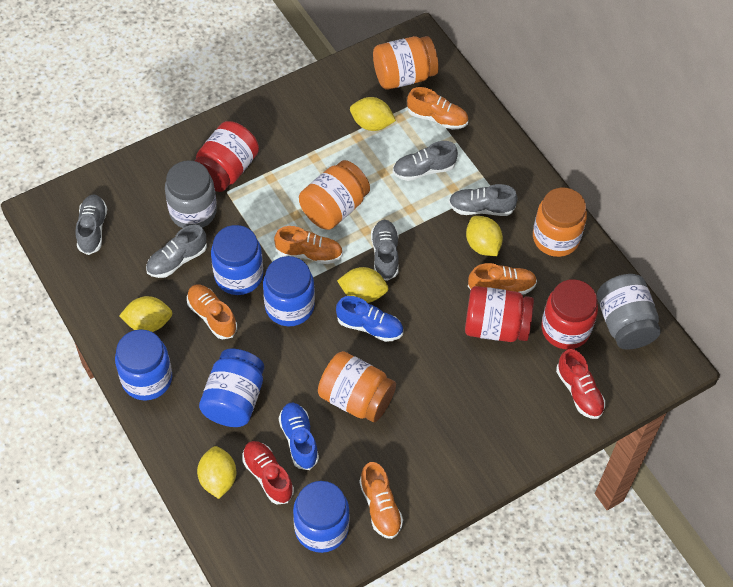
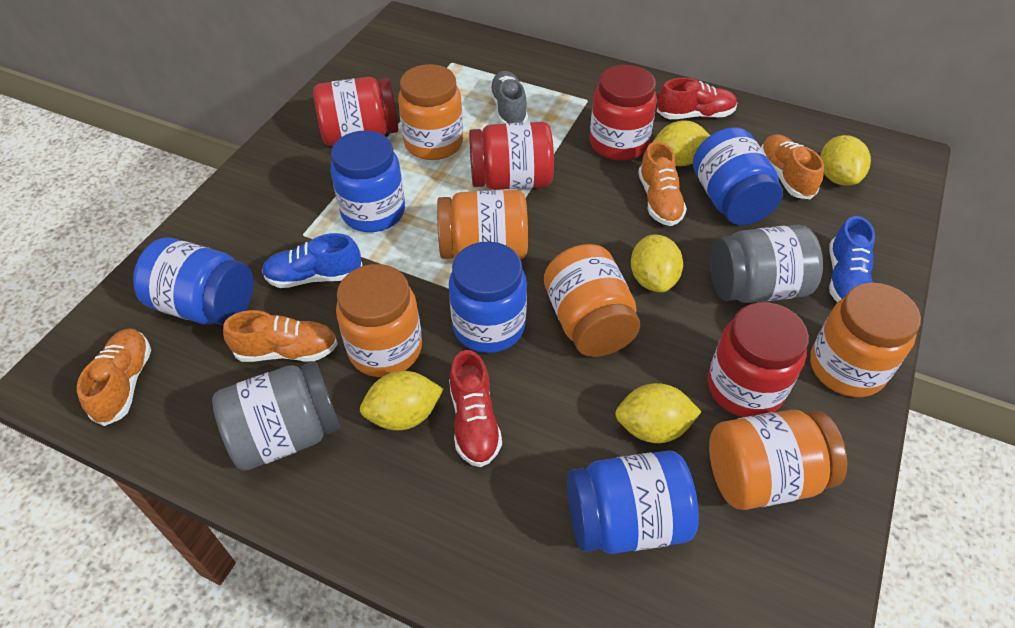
grey shoe: 5 -> 1
orange jar: 4 -> 6
orange shoe: 5 -> 4
red jar: 3 -> 4

